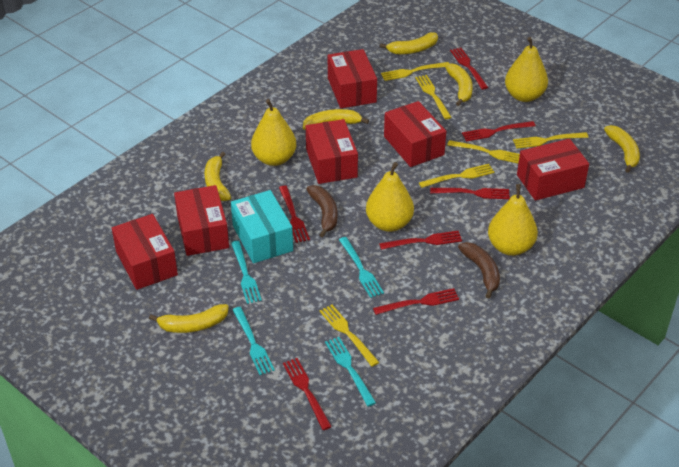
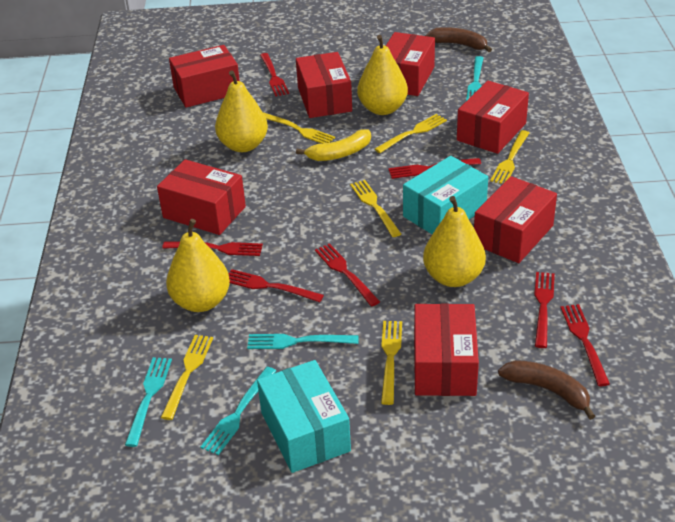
red box: 6 -> 7
turquoise box: 1 -> 2
yellow banana: 6 -> 1

